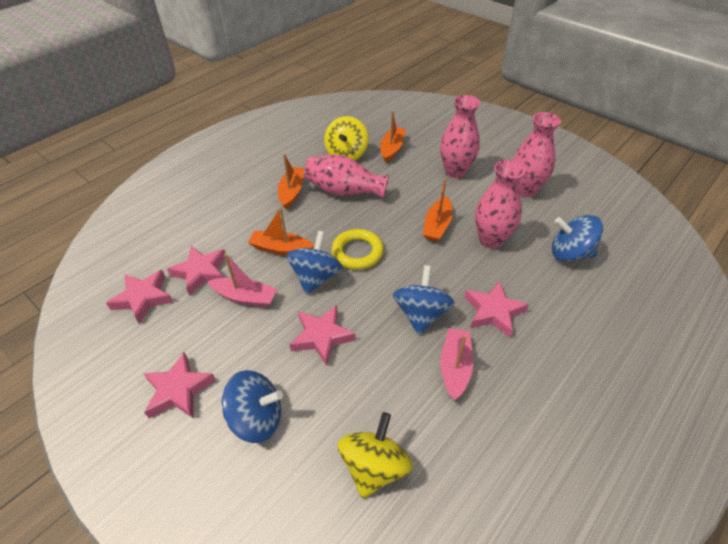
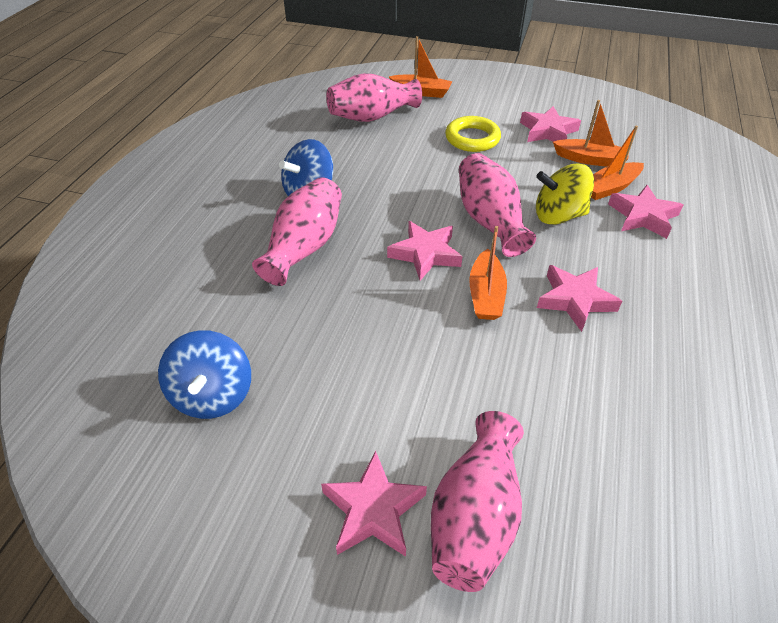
blue spinning top: 4 -> 2
pink boat: 2 -> 0
yellow spinning top: 2 -> 1

